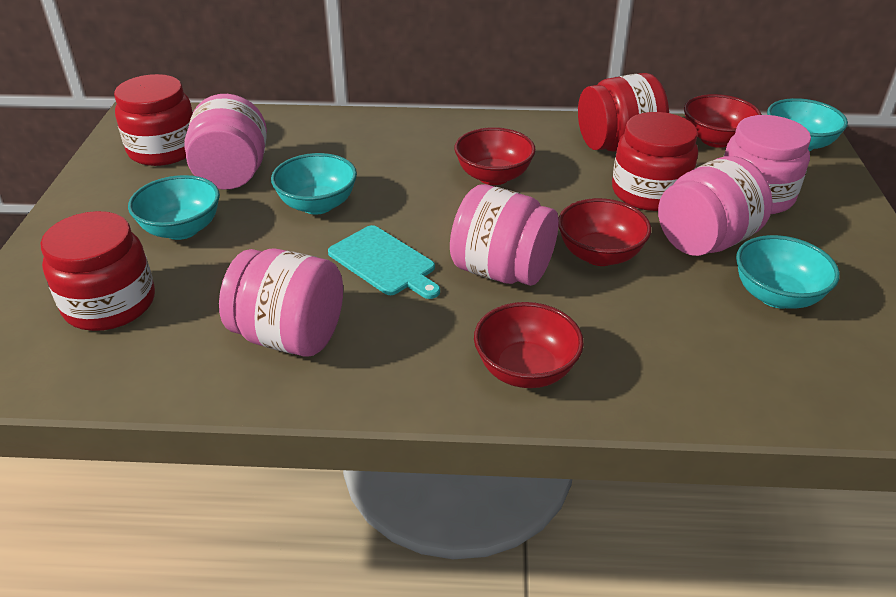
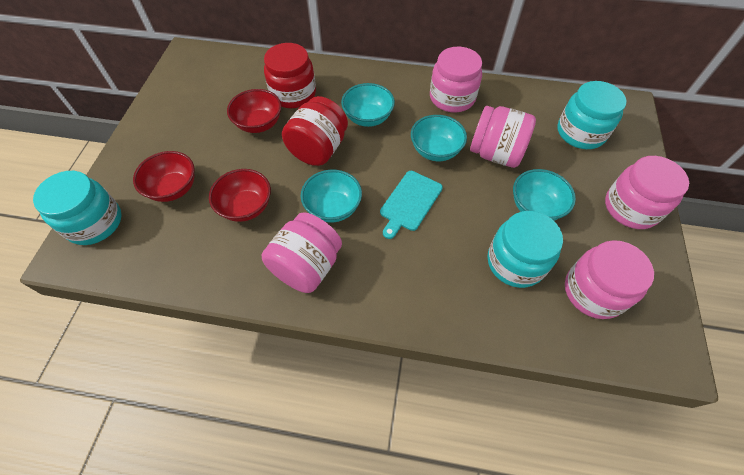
red bowl: 4 -> 3
red jar: 4 -> 2
turquoise jar: 0 -> 3

